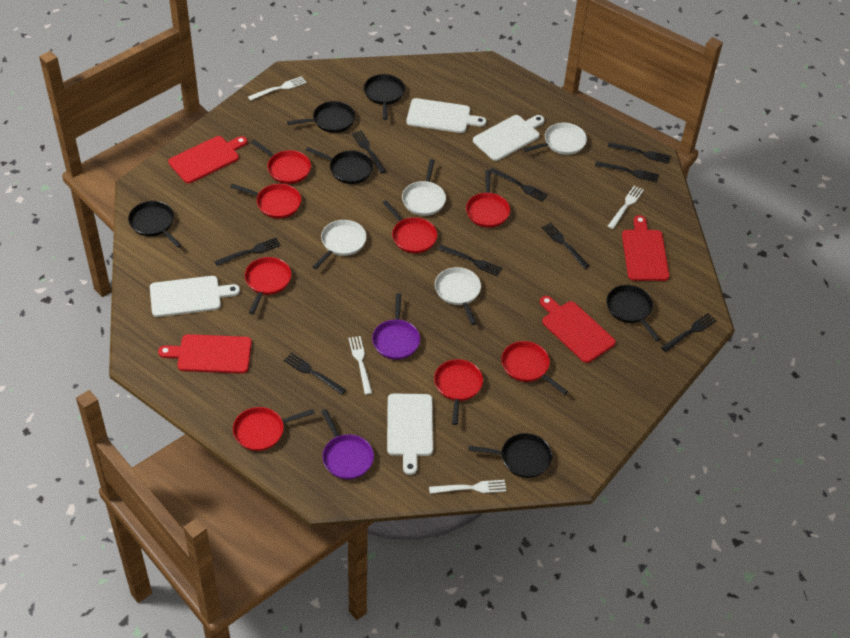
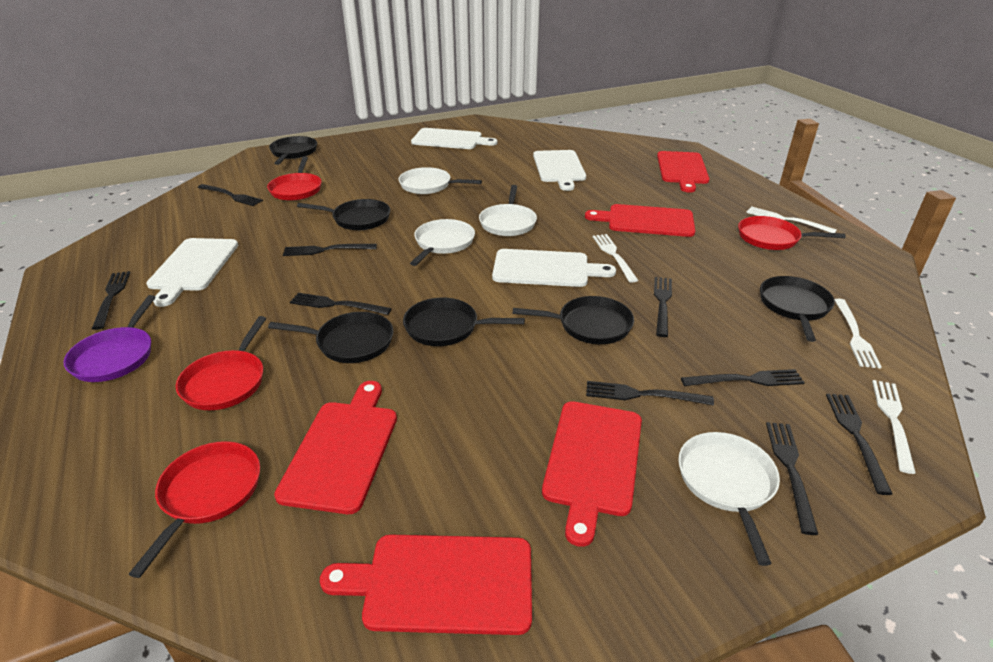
purple pan: 2 -> 1
red cutting board: 4 -> 5
red pan: 8 -> 4

